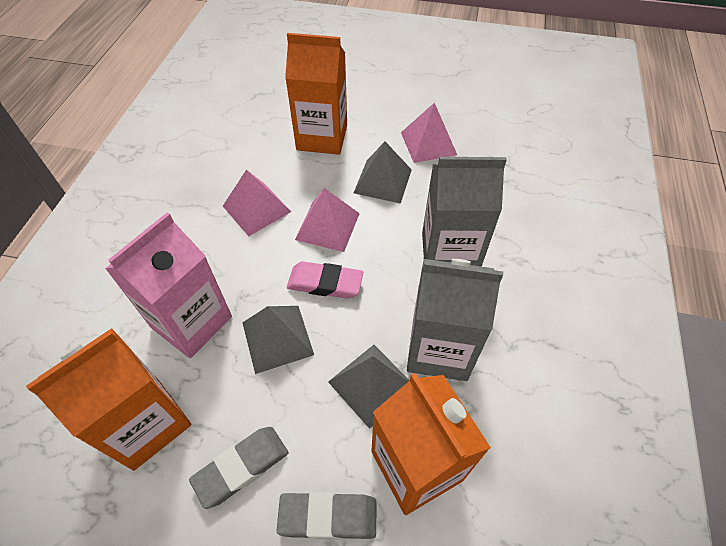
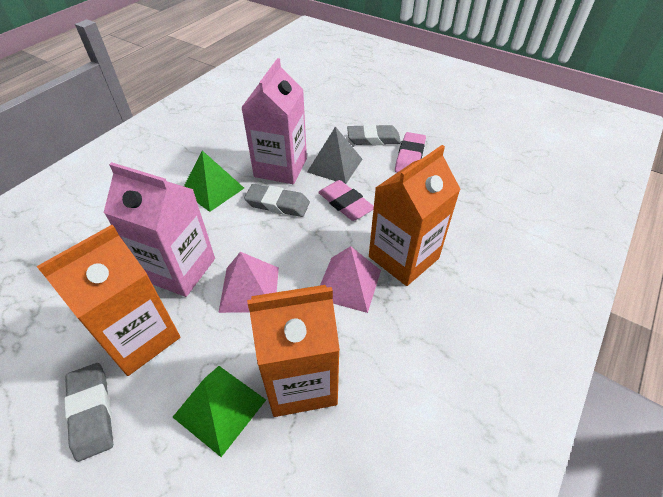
green pyramid: 0 -> 2
grey carton: 2 -> 0
grey eraser: 2 -> 3
grey pyramid: 3 -> 1
pink carton: 1 -> 2
pink eraser: 1 -> 2
pink pyramid: 3 -> 2

